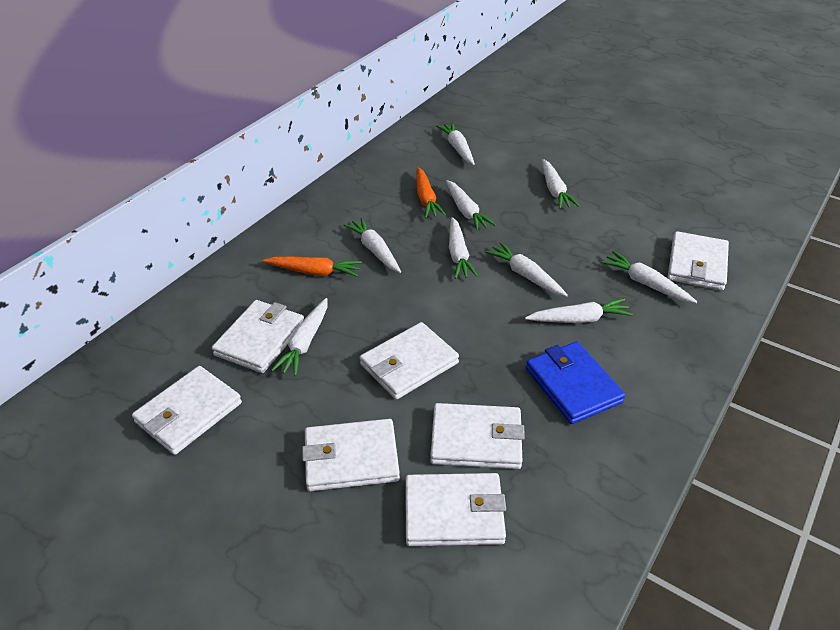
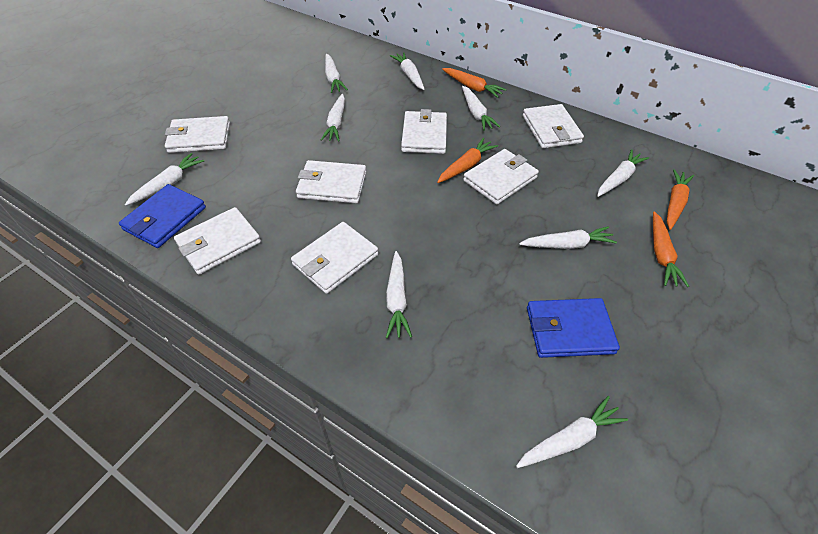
blue wallet: 1 -> 2
orange carrot: 2 -> 4

